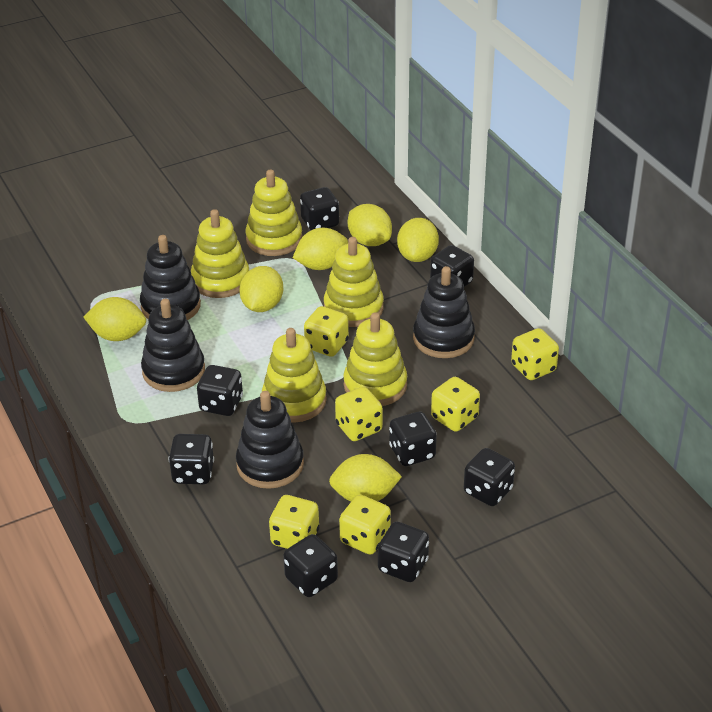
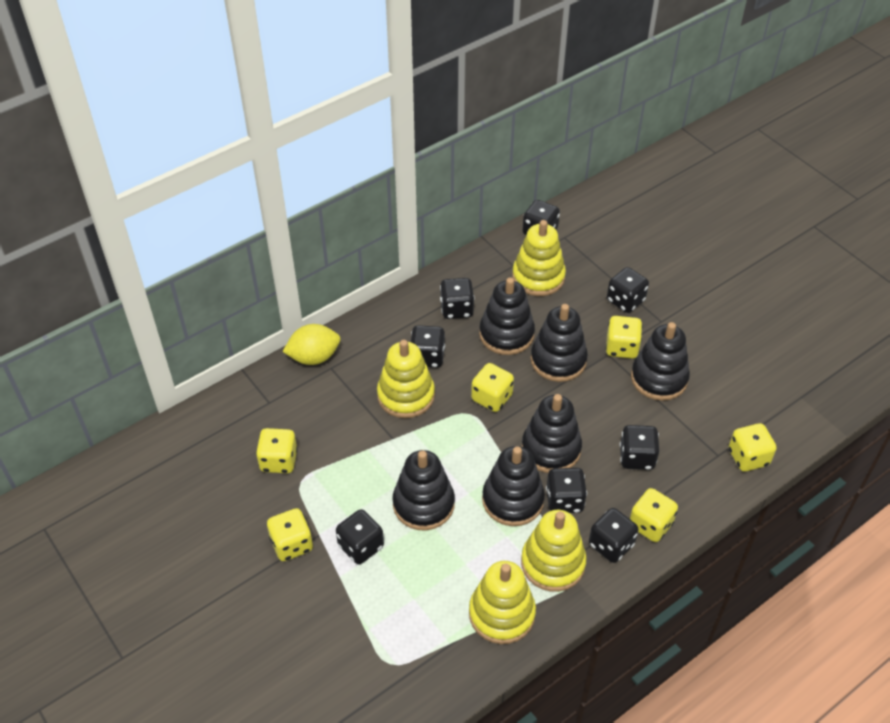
black stacking toy: 4 -> 6
yellow lemon: 6 -> 1
yellow stacking toy: 5 -> 4

